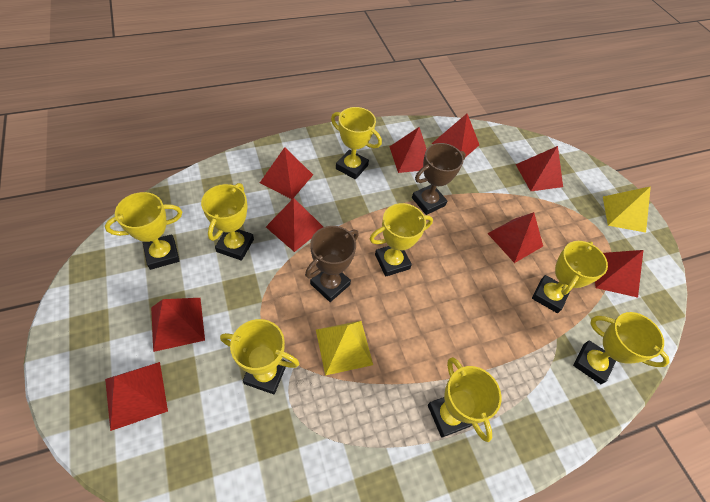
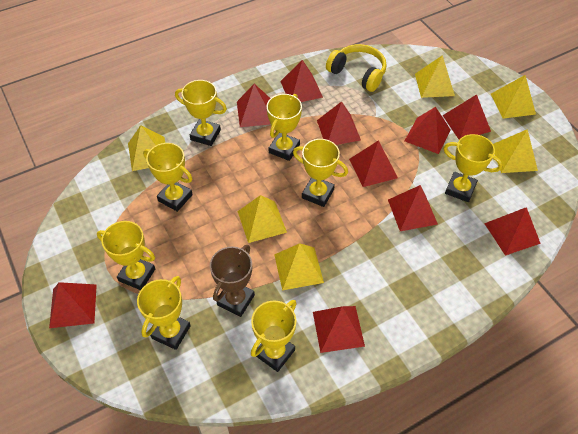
brown trophy: 2 -> 1
red pyramid: 9 -> 10
yellow headphones: 0 -> 1
yellow pyramid: 2 -> 6

